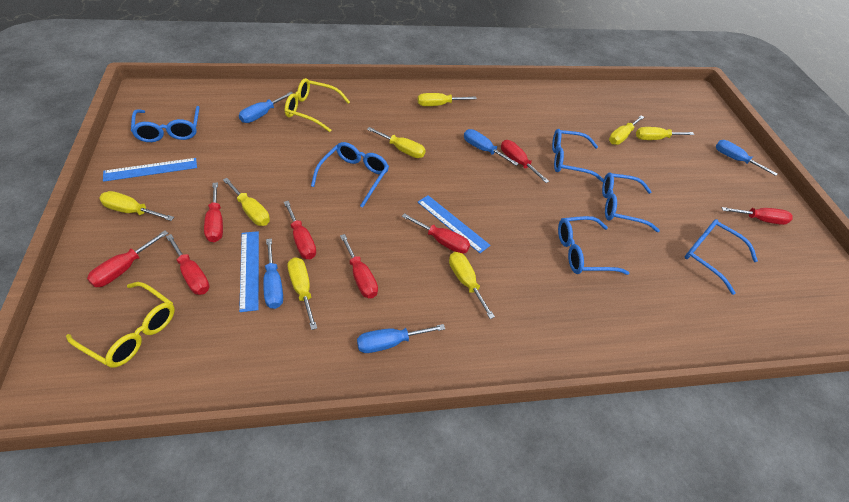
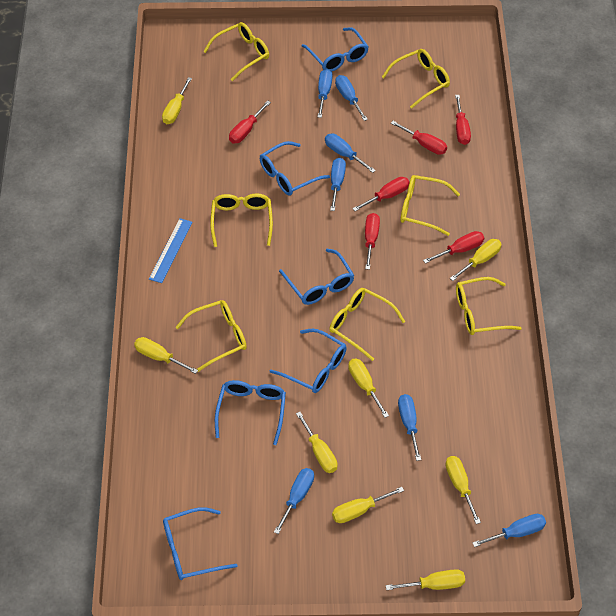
blue ruler: 3 -> 1
blue screwdriver: 5 -> 7
red screwdriver: 8 -> 6
yellow glasses: 2 -> 7

